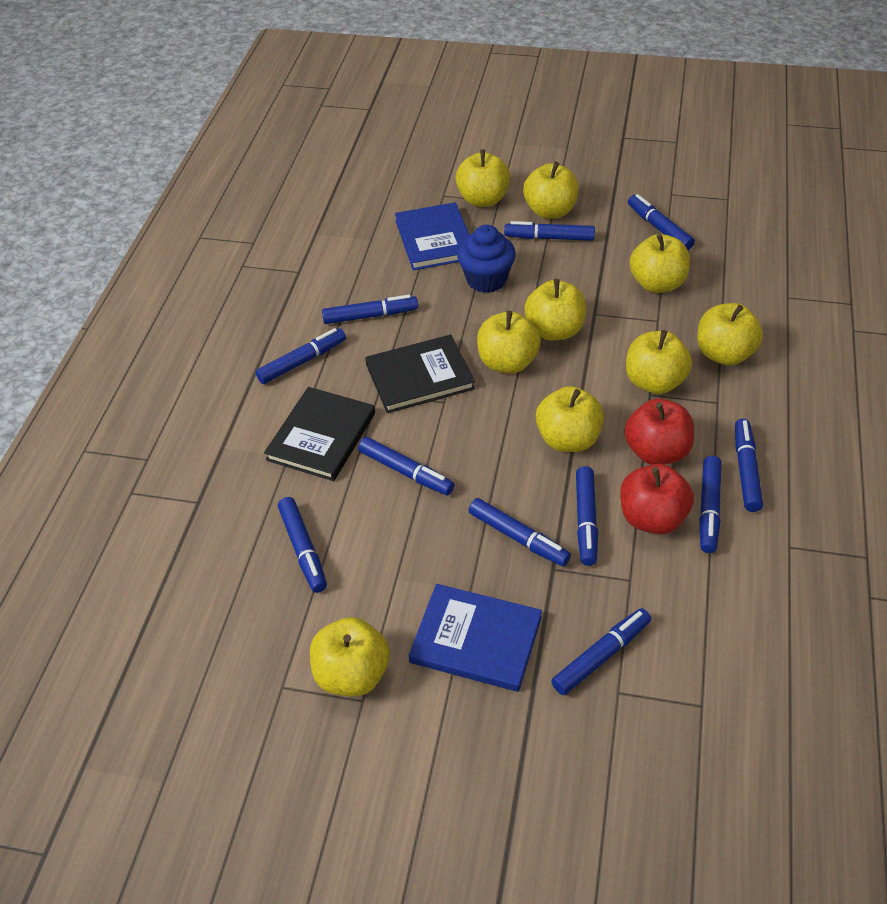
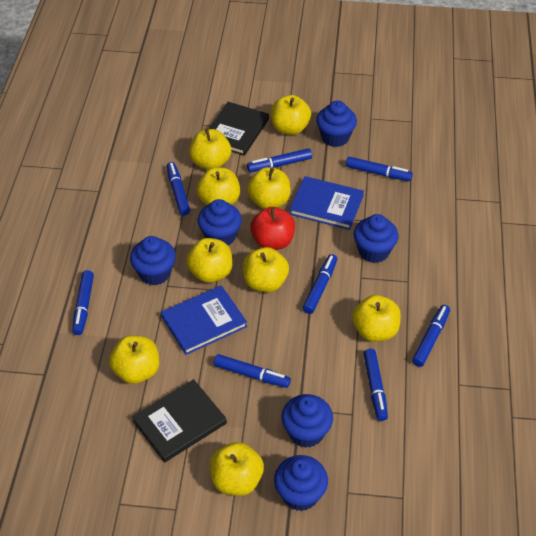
blue cupcake: 1 -> 6
blue marker: 11 -> 8
red apple: 2 -> 1

